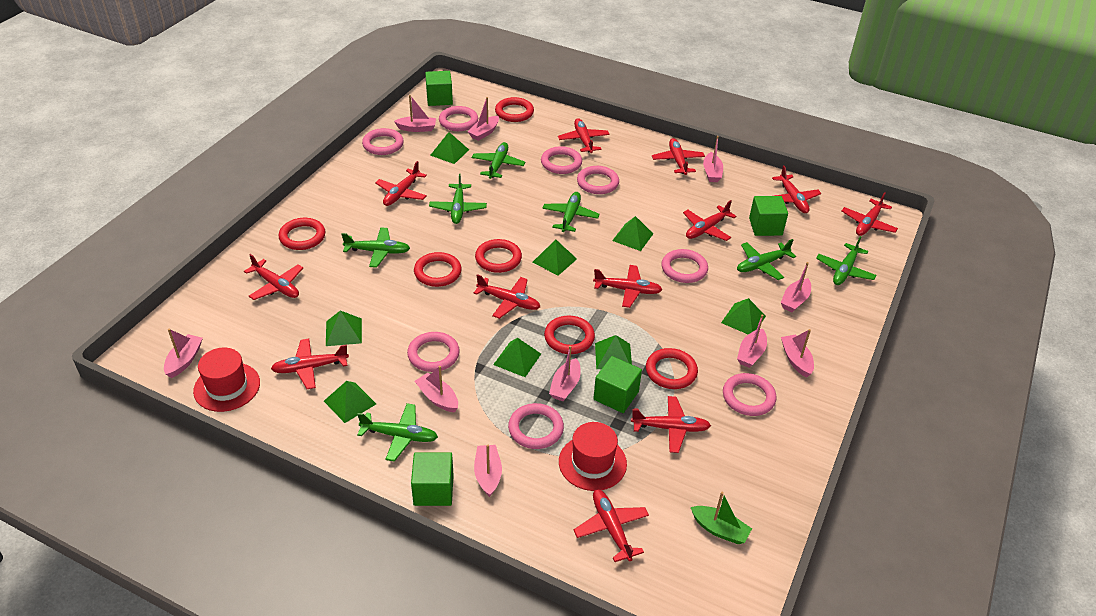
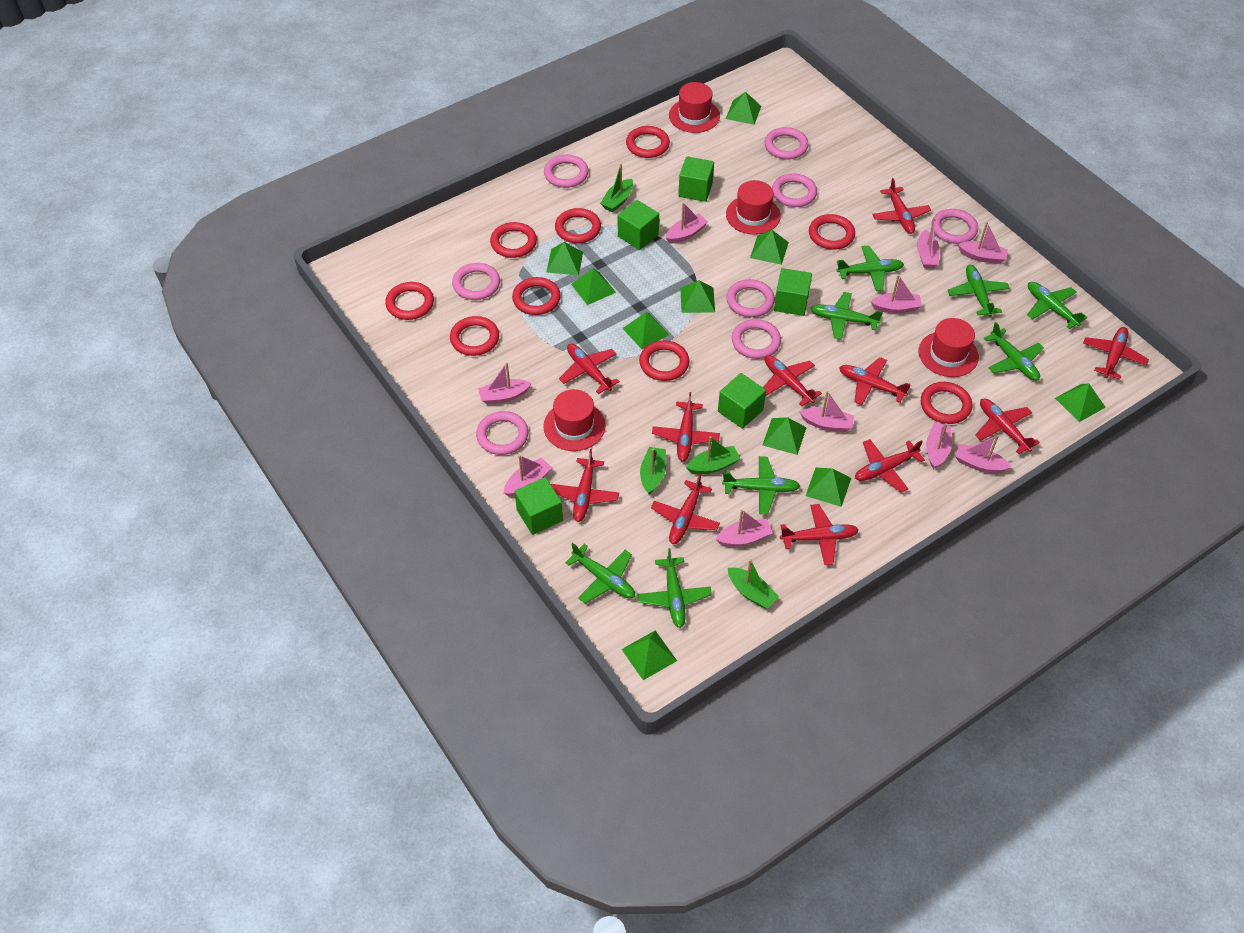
green boat: 1 -> 4
green cube: 4 -> 5
green plane: 7 -> 8
green pyramid: 8 -> 10
red hat: 2 -> 4
red plane: 12 -> 11
red ring: 6 -> 9

